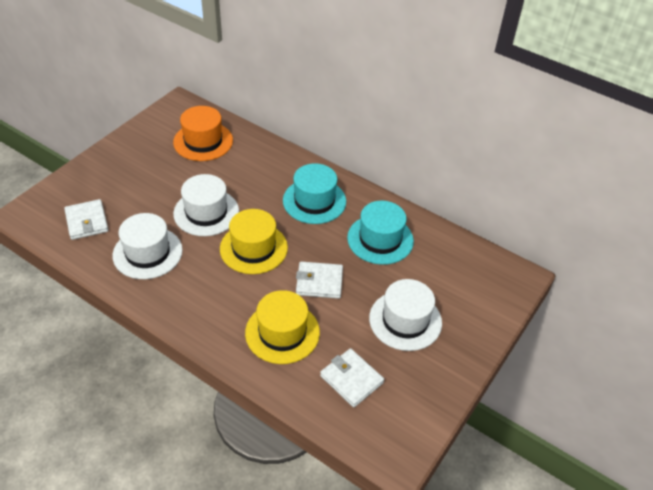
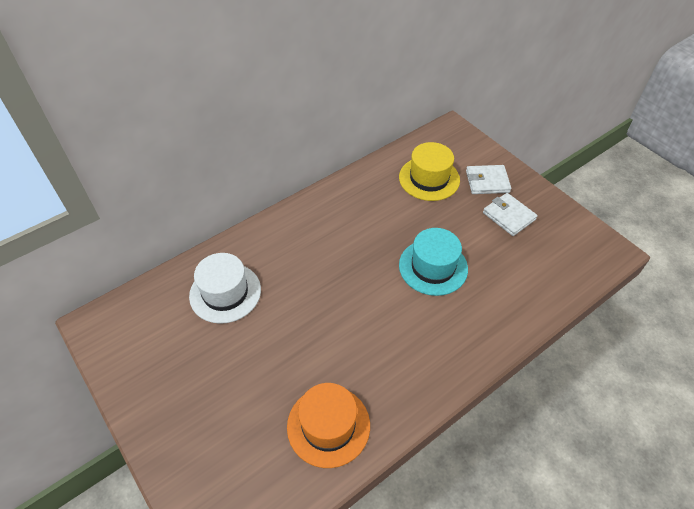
turquoise hat: 2 -> 1
white hat: 3 -> 1
white wallet: 3 -> 2
yellow hat: 2 -> 1

